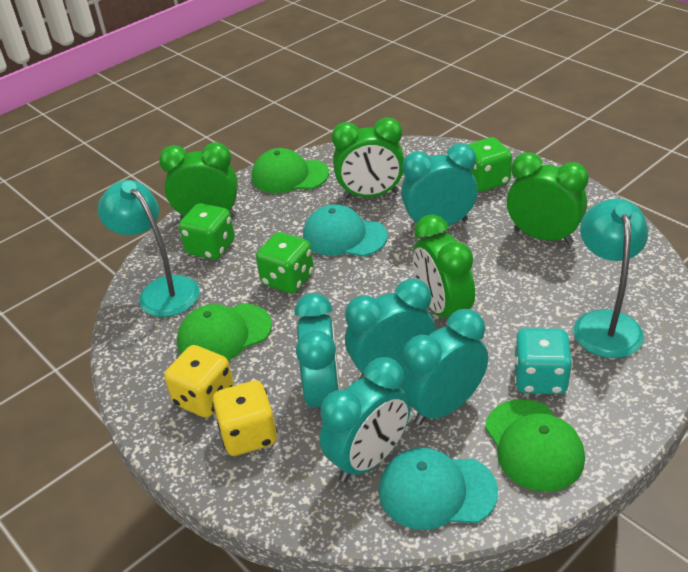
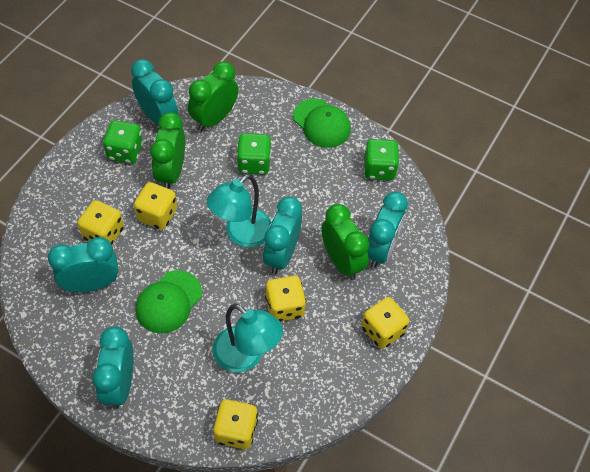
green cap: 3 -> 2
green clock: 4 -> 3
turquoise cap: 2 -> 0
turquoise dice: 1 -> 0
yellow dice: 2 -> 5

